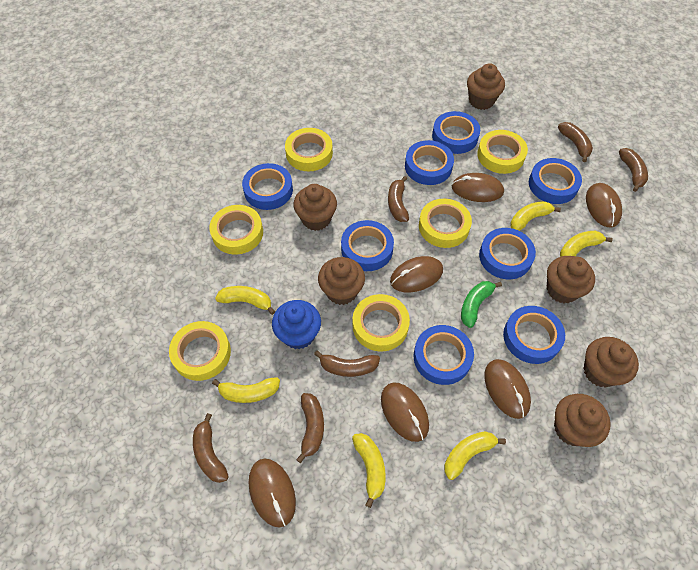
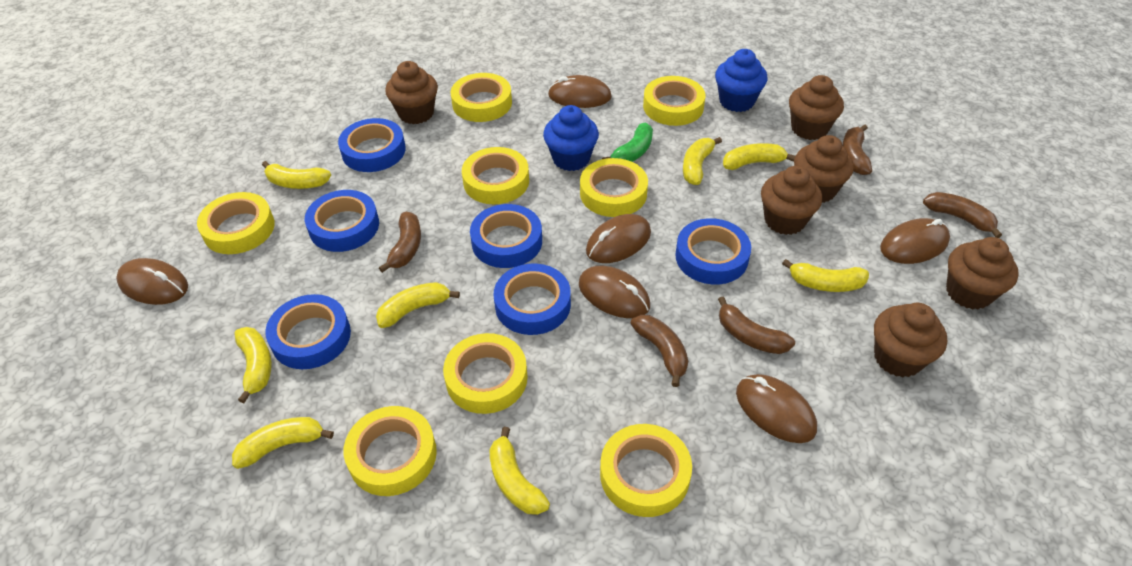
blue cupcake: 1 -> 2
blue tape: 8 -> 6
brown banana: 6 -> 5
yellow banana: 6 -> 8
yellow tape: 6 -> 8

